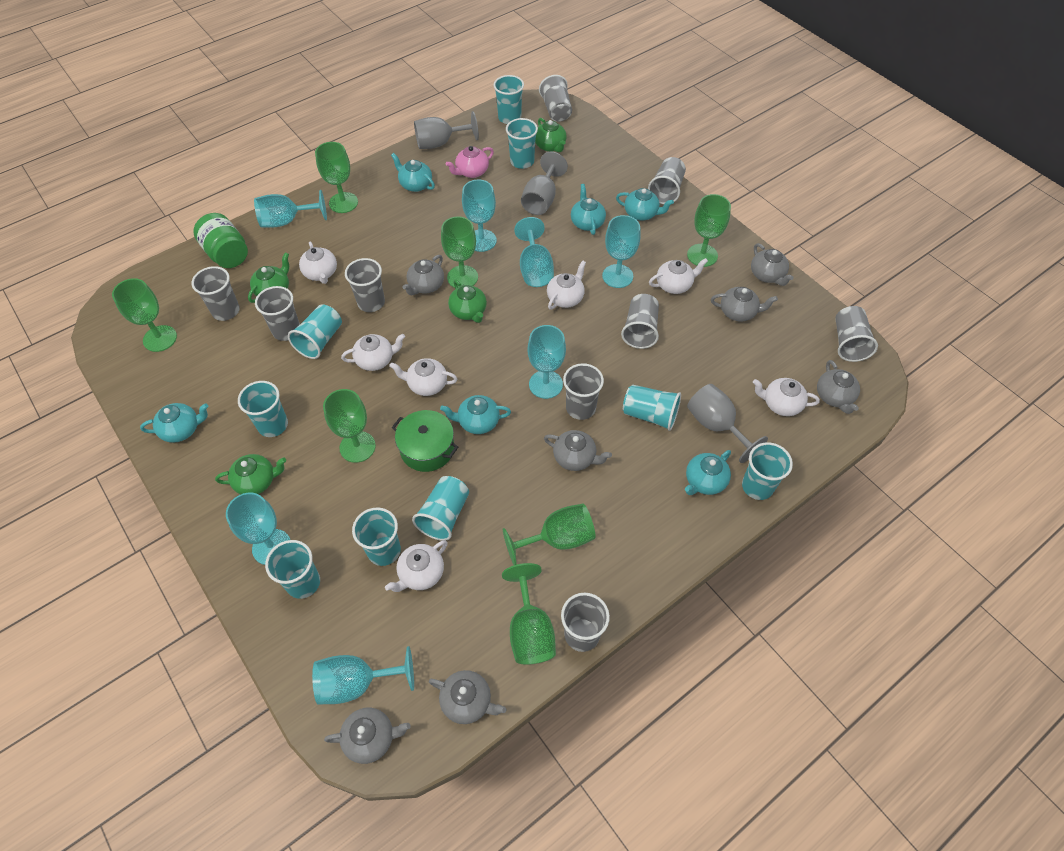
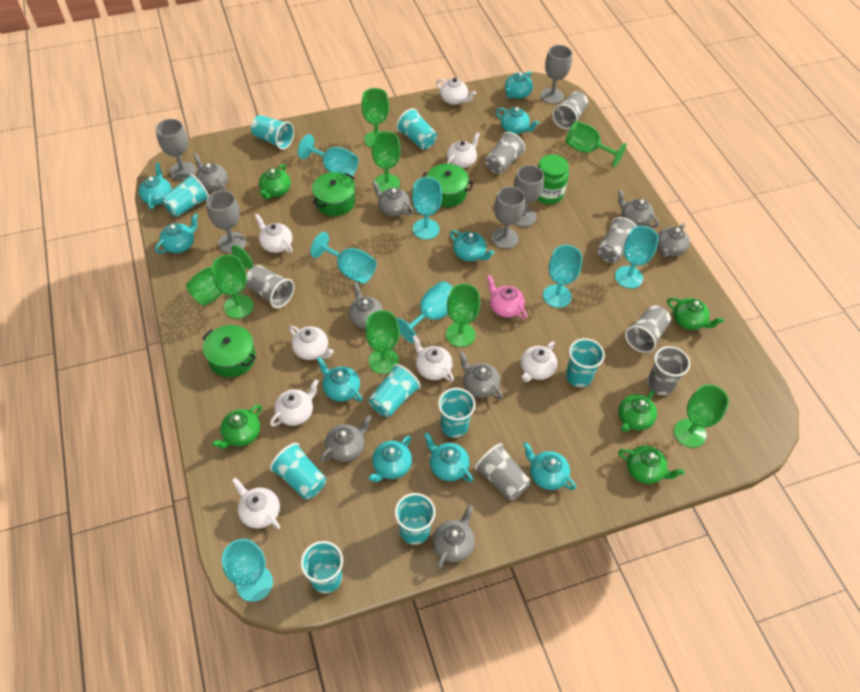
green goblet: 7 -> 8
green pot: 1 -> 3
green teapot: 4 -> 5
grey cup: 9 -> 7
grey goblet: 3 -> 5
grey teapot: 7 -> 8
turquoise teapot: 6 -> 9
white teapot: 7 -> 8

